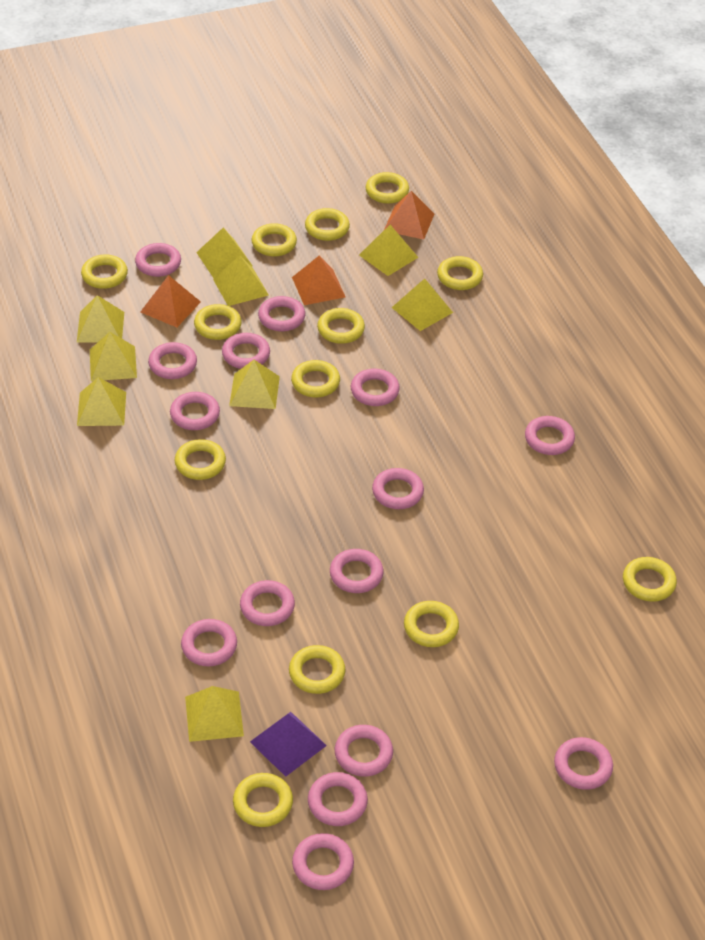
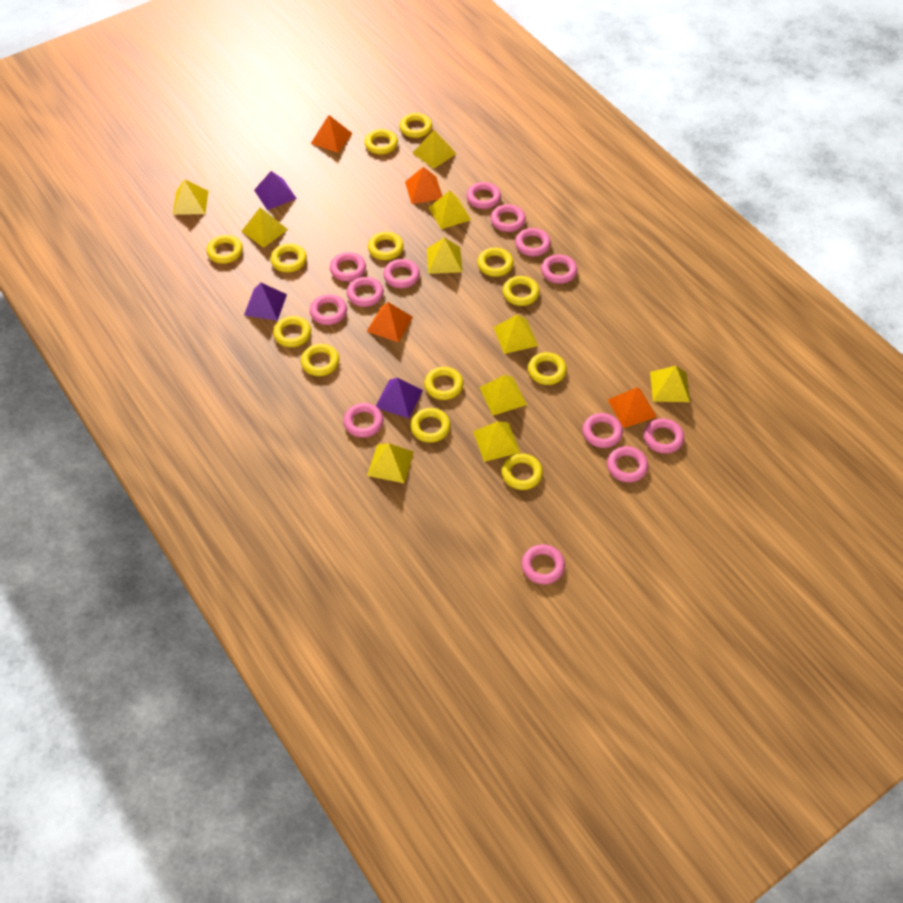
orange pyramid: 3 -> 4
pink ring: 15 -> 13
purple pyramid: 1 -> 3
yellow pyramid: 9 -> 10

